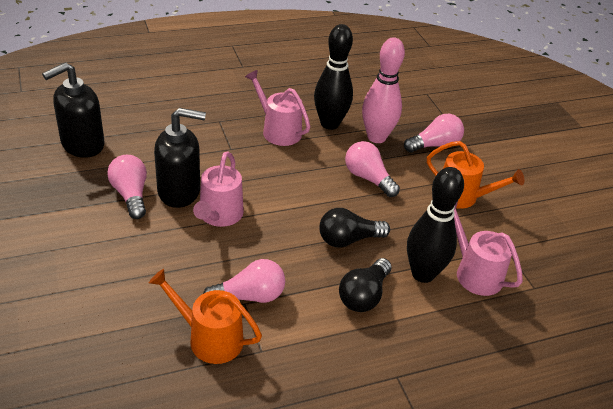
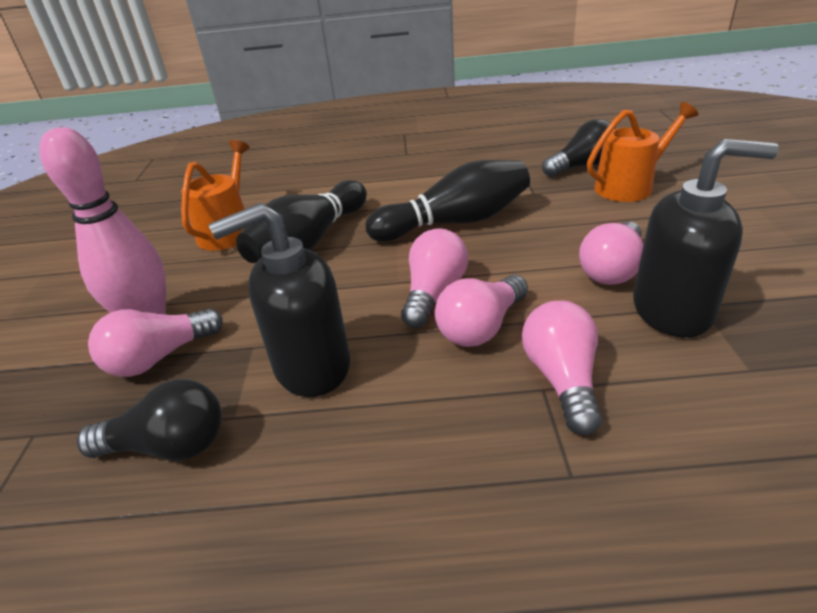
pink light bulb: 4 -> 5
pink watering can: 3 -> 0

